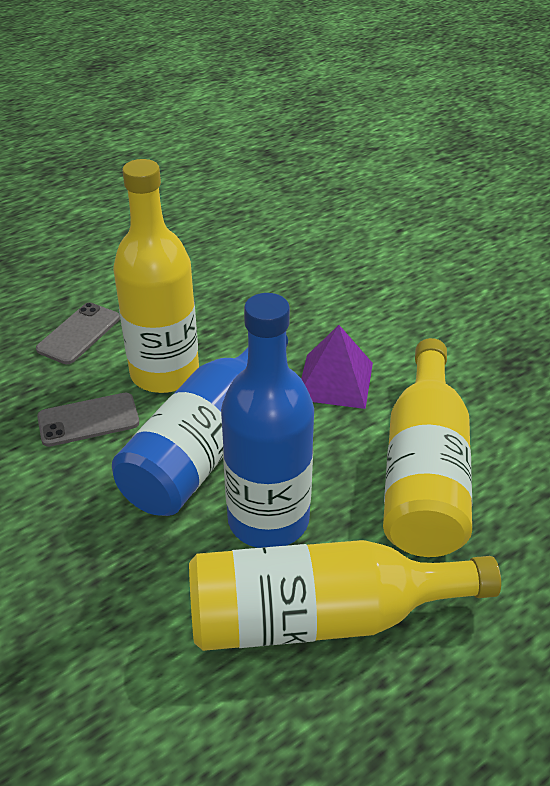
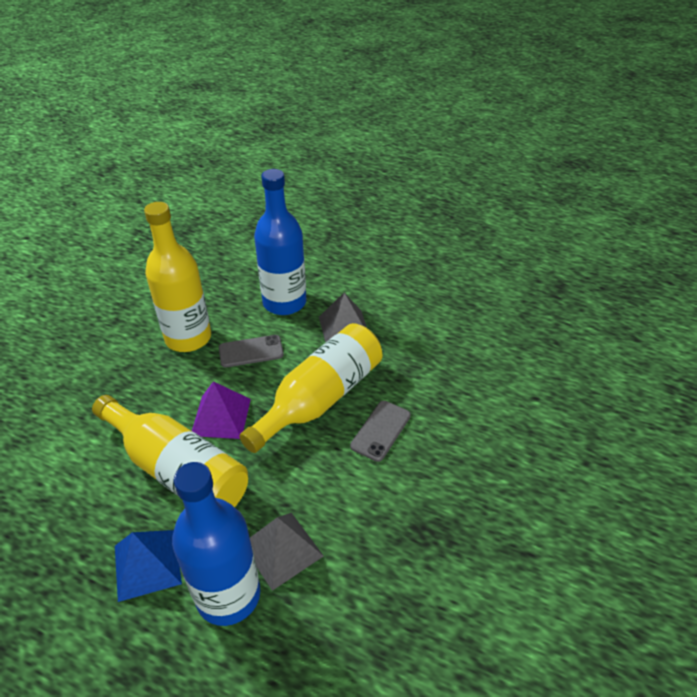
blue pyramid: 0 -> 1
grey pyramid: 0 -> 2

